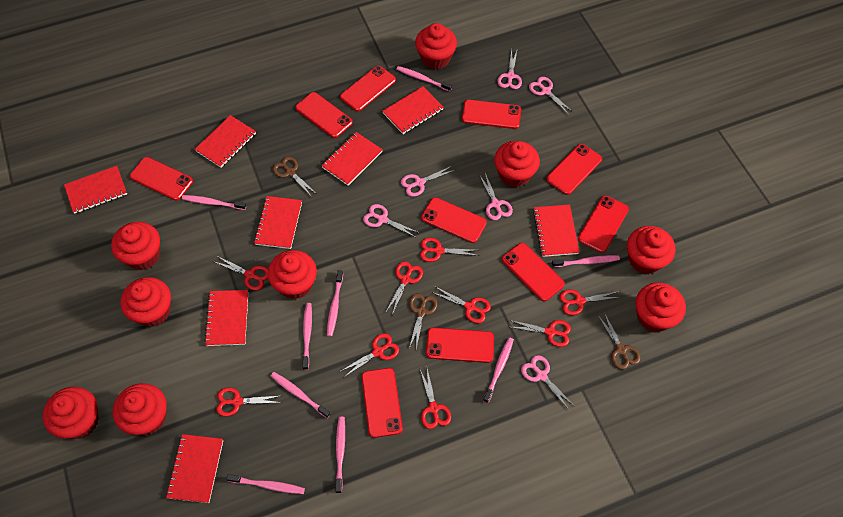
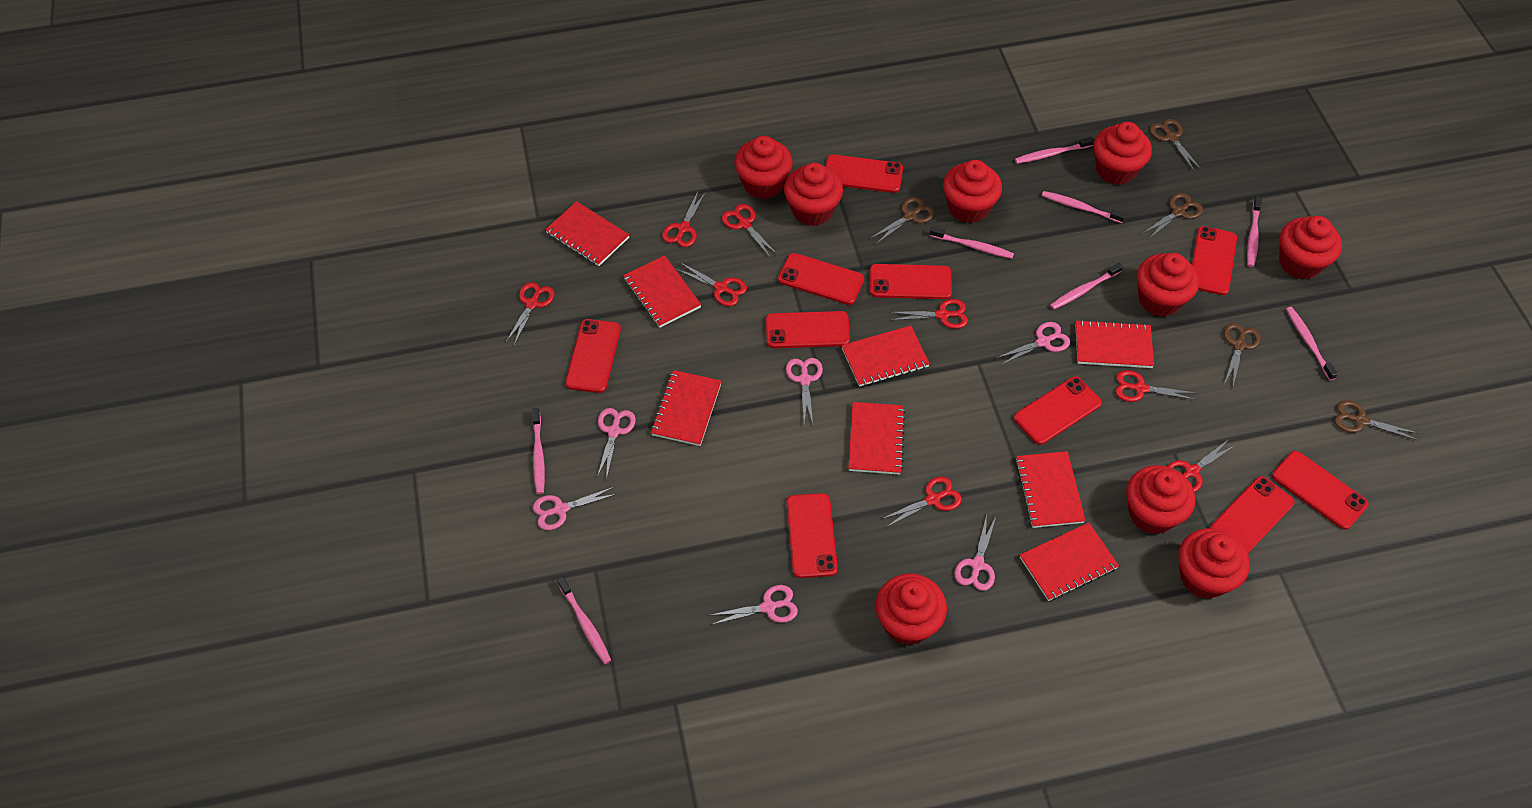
brown scissors: 3 -> 5
pink toothbrush: 9 -> 8
red scissors: 9 -> 8

